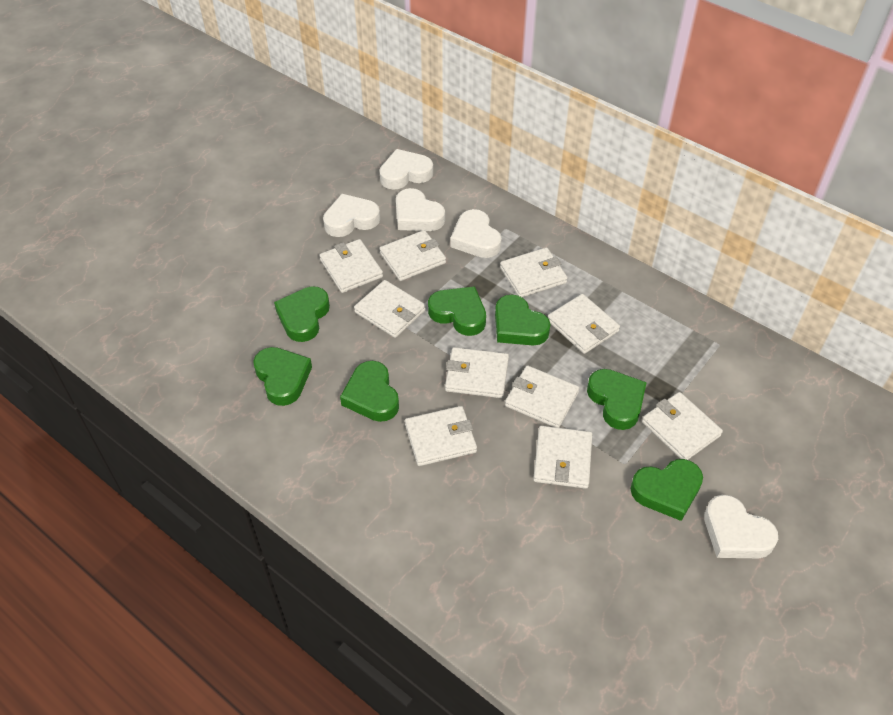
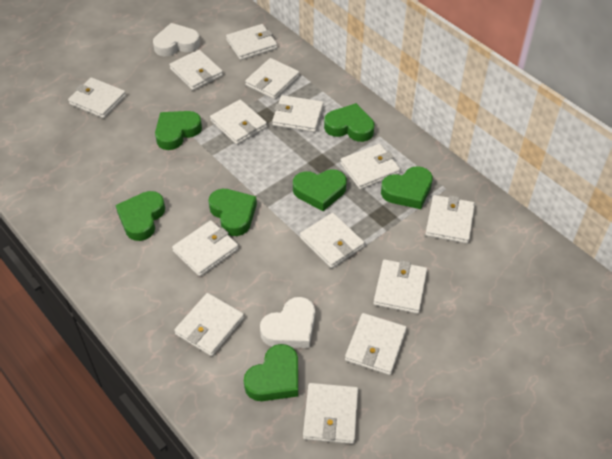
white heart: 5 -> 2
white wallet: 10 -> 14

